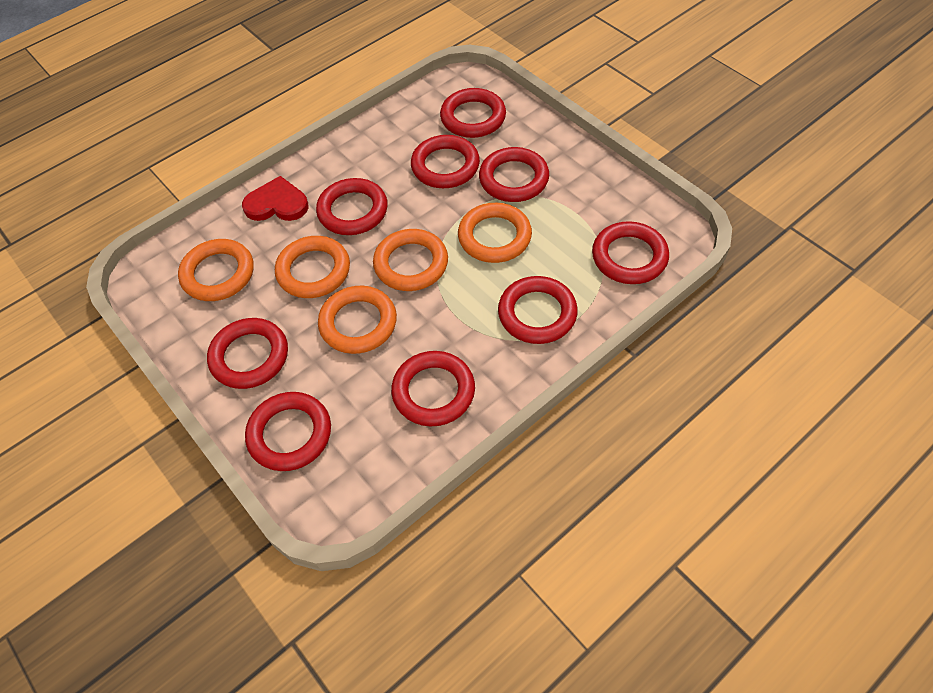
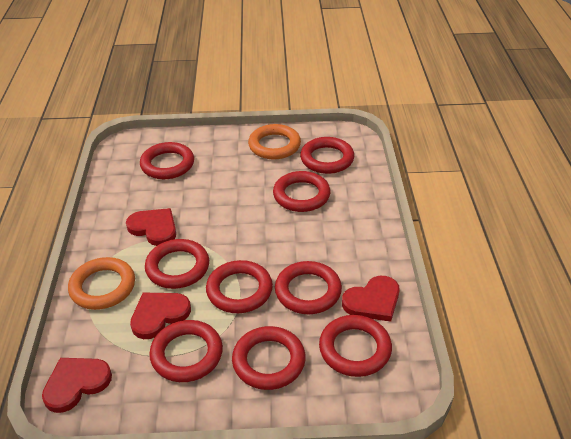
orange ring: 5 -> 2
red heart: 1 -> 4

